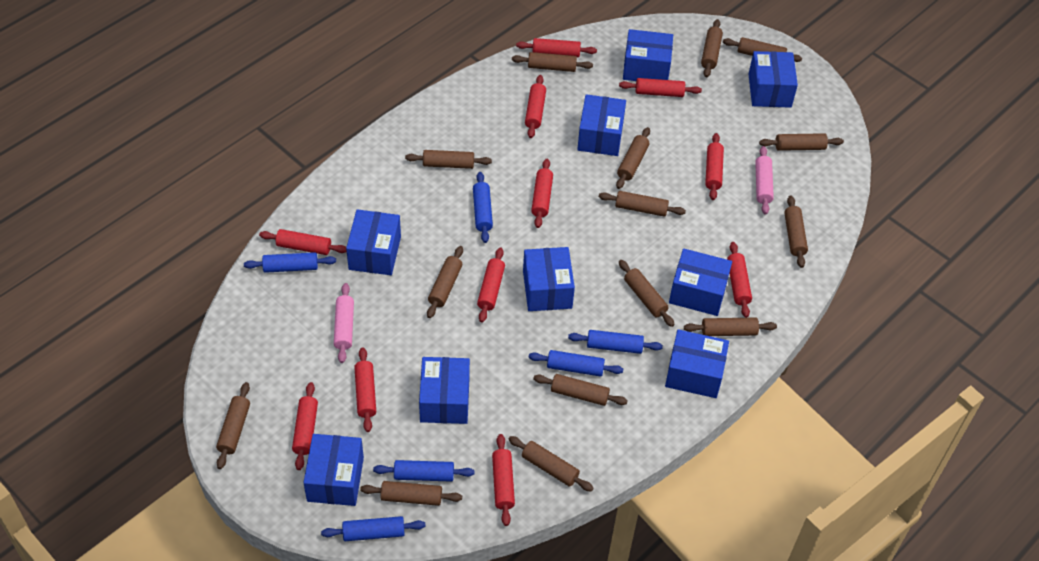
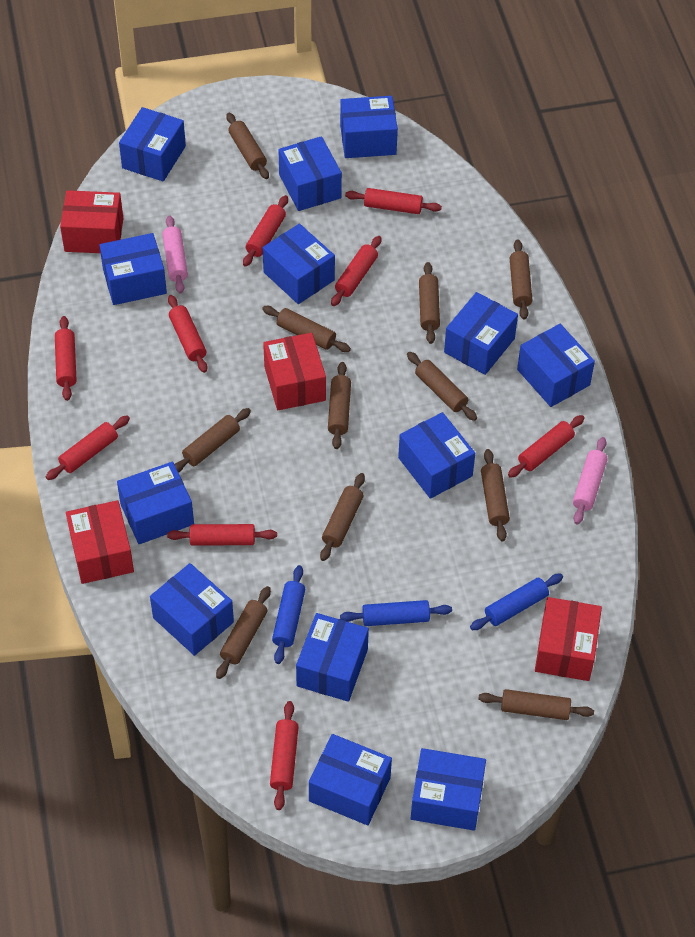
blue box: 9 -> 13
blue rolling pin: 6 -> 3
brown rolling pin: 15 -> 11
red box: 0 -> 4
red rolling pin: 11 -> 9

